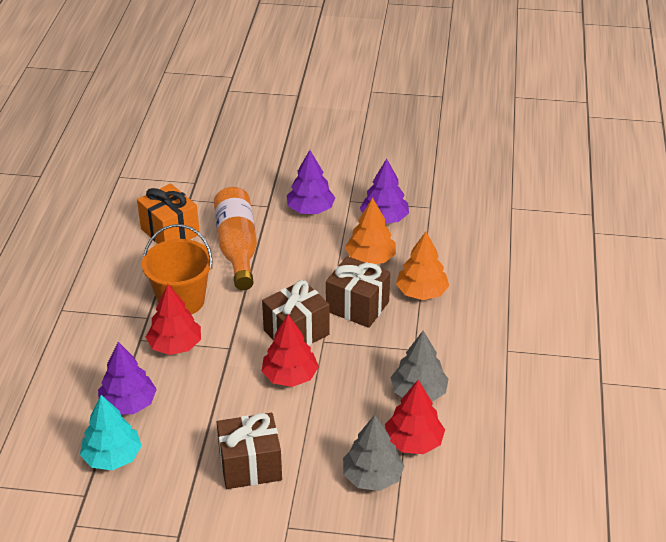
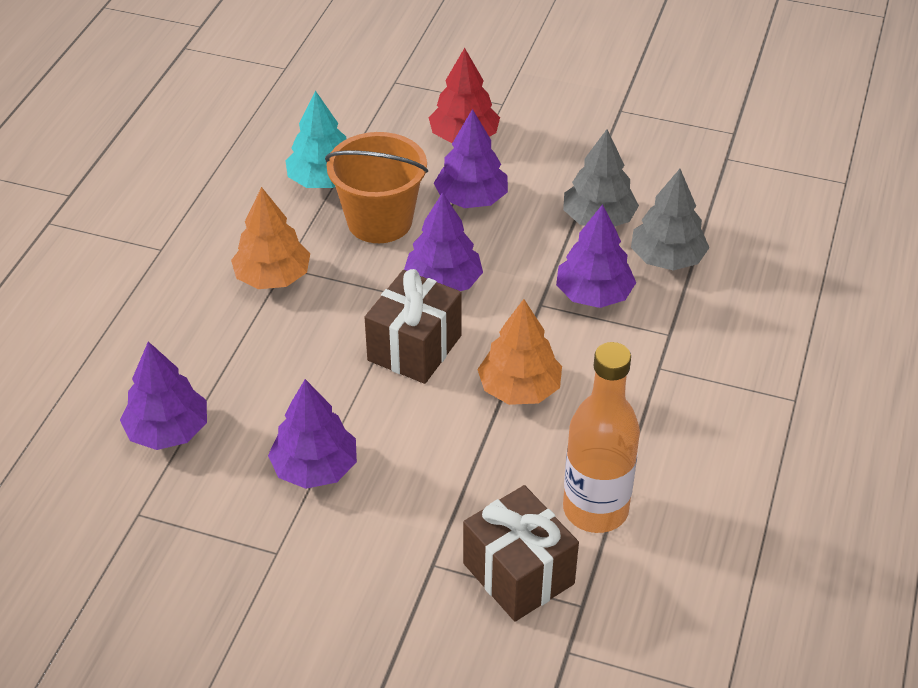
brown gift: 3 -> 2
orange gift: 1 -> 0
purple tree: 3 -> 5
red tree: 3 -> 1

